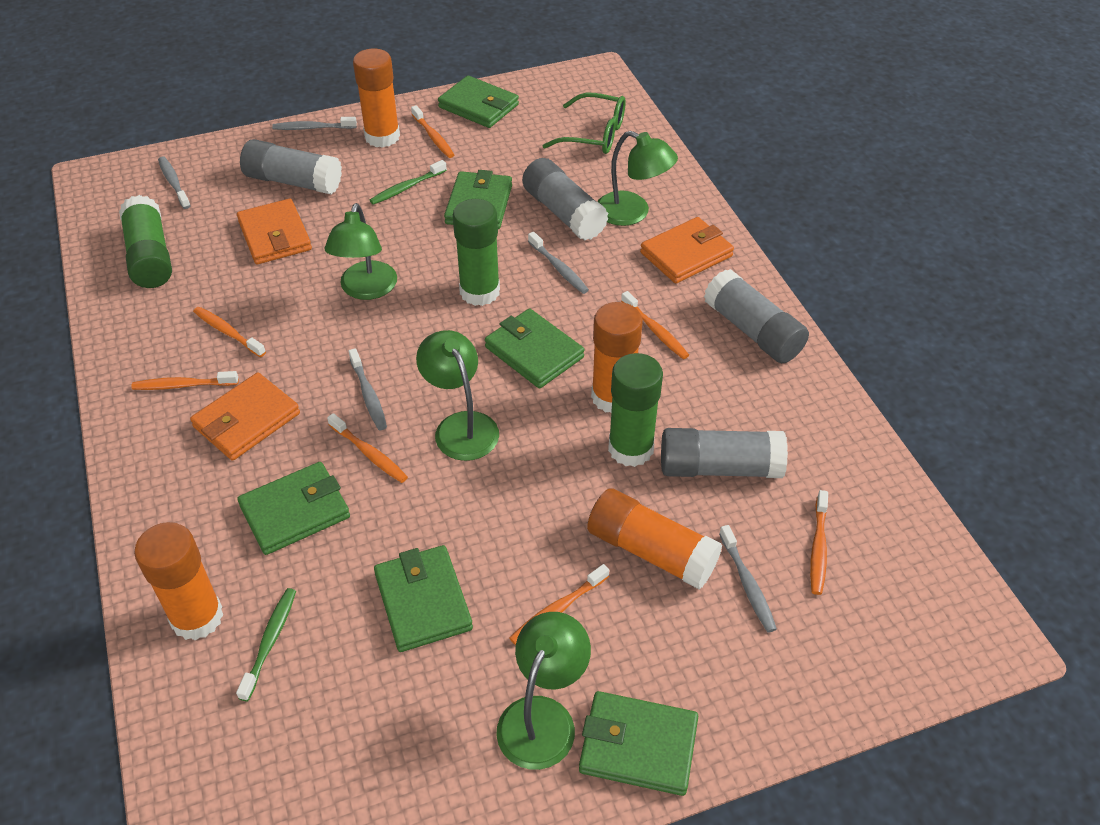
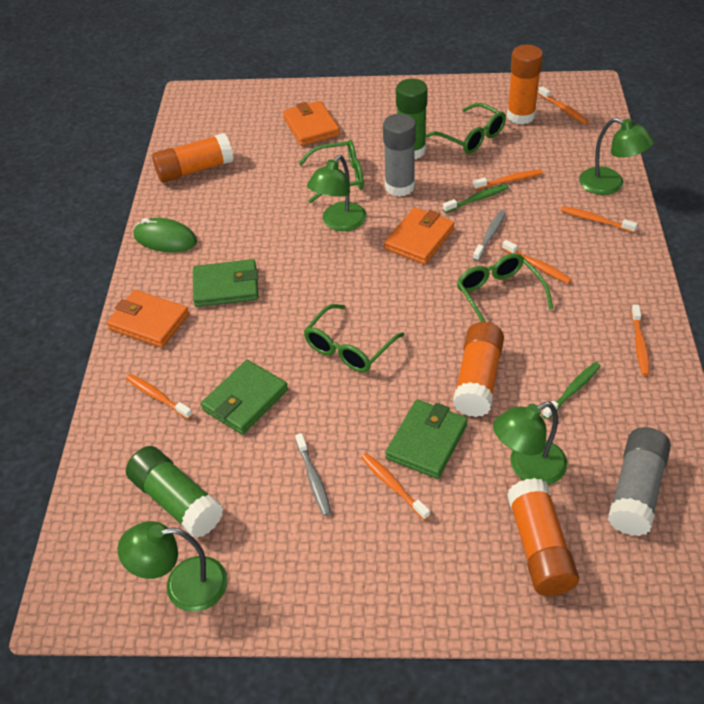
green glasses: 1 -> 4
green glue stick: 3 -> 2
green mouse: 0 -> 1
green wallet: 6 -> 3
grey glue stick: 4 -> 2
grey toothbrush: 5 -> 2

